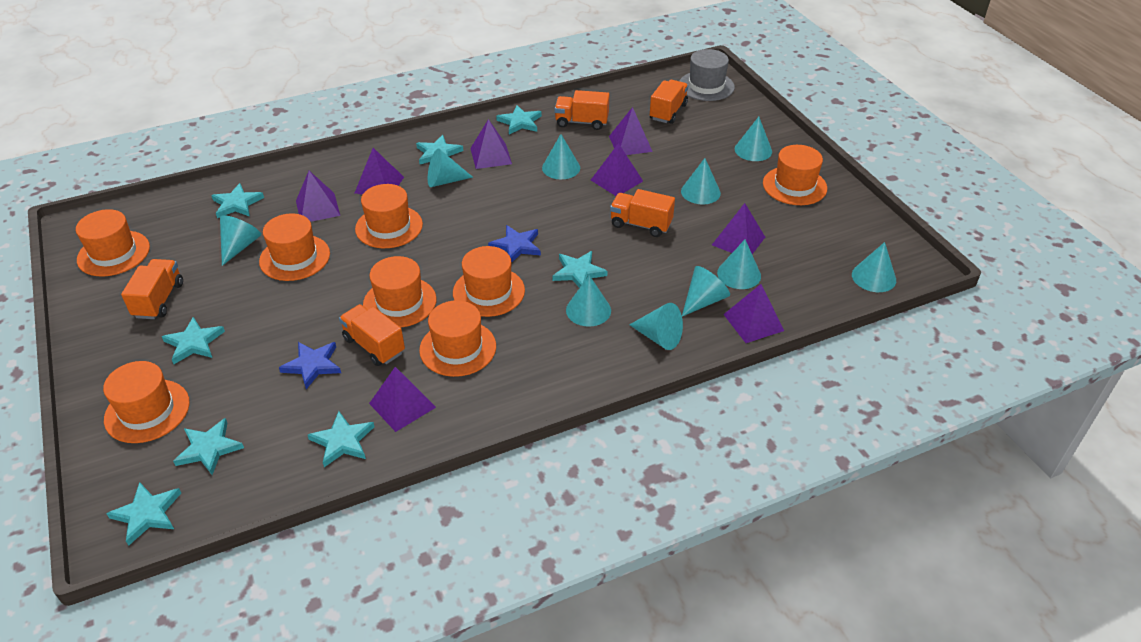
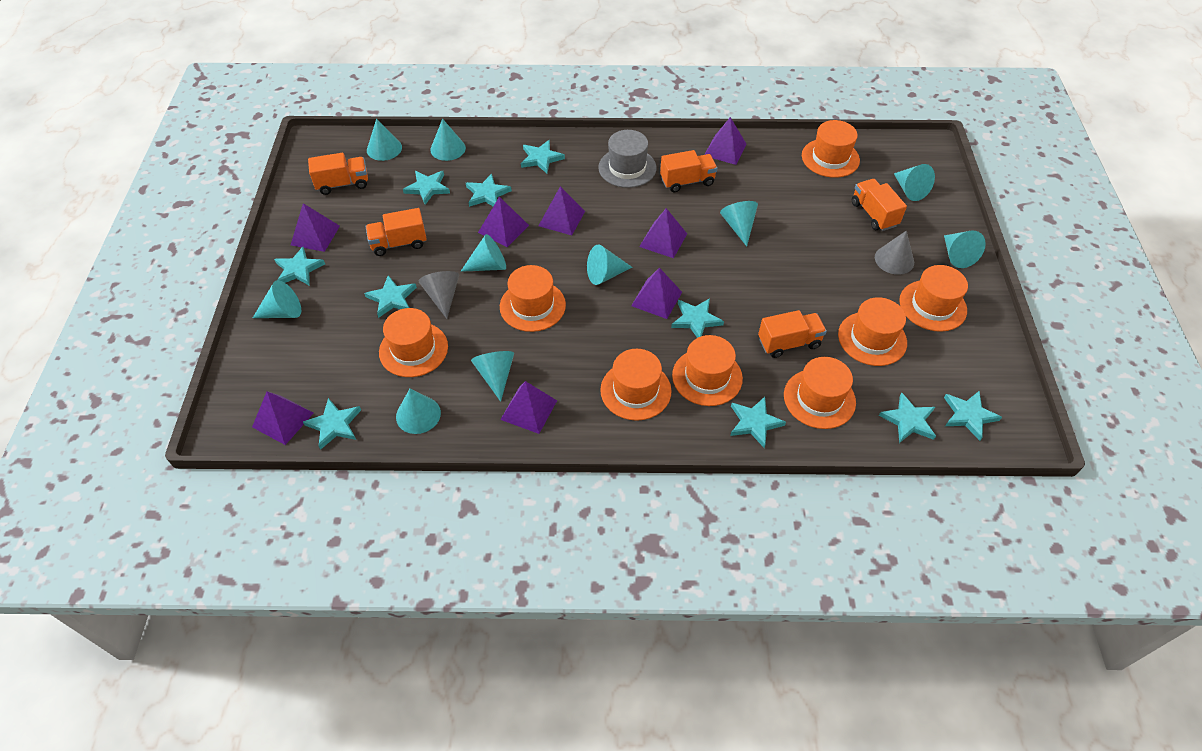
blue star: 2 -> 0
grey cone: 0 -> 2
turquoise star: 8 -> 10

